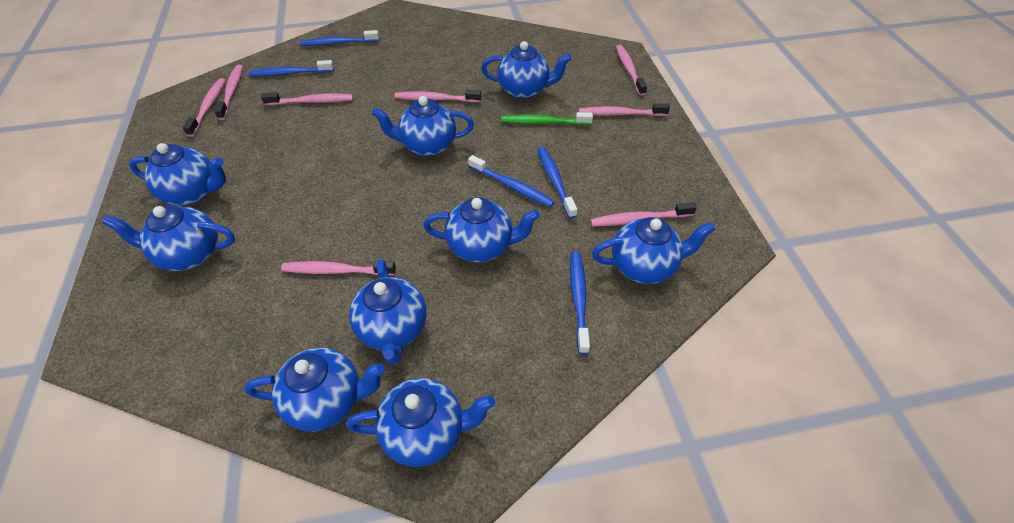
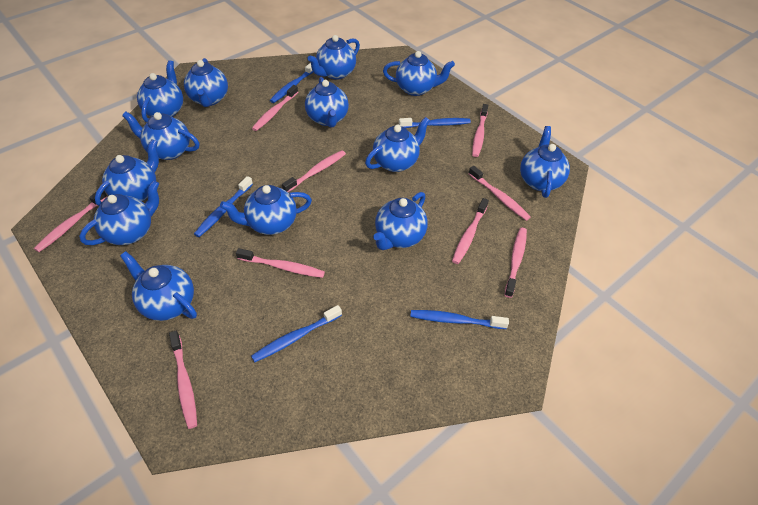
blue teapot: 9 -> 13
green toothbrush: 1 -> 0
pink toothbrush: 8 -> 9

